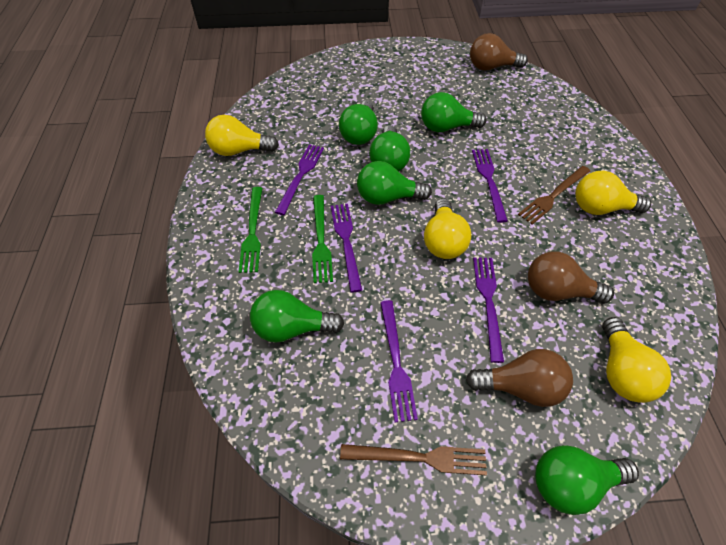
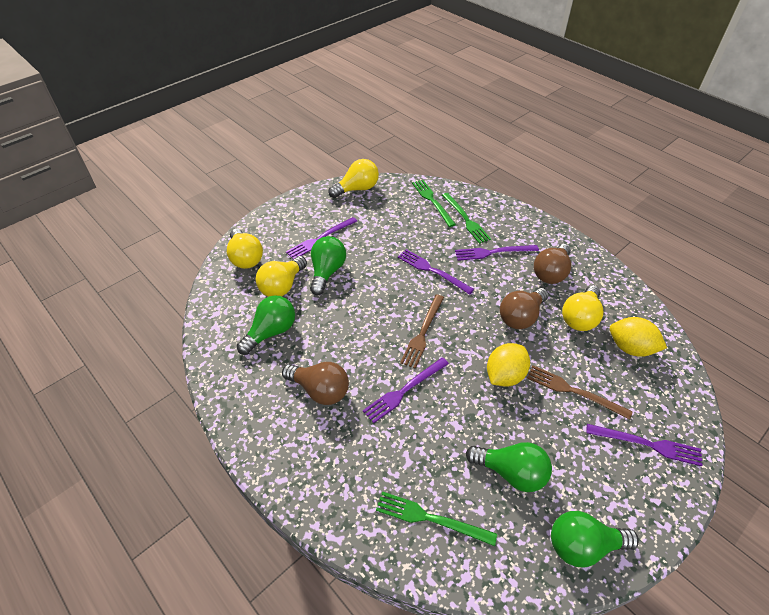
green fork: 2 -> 3
green light bulb: 6 -> 4
yellow lemon: 0 -> 2

